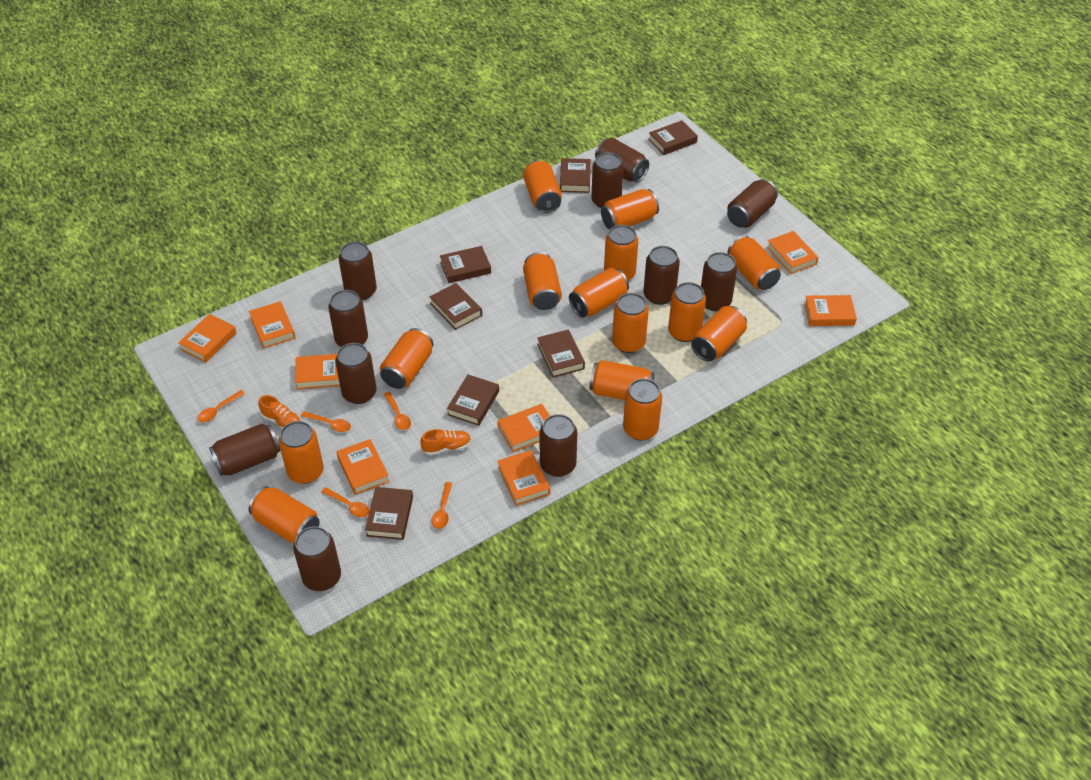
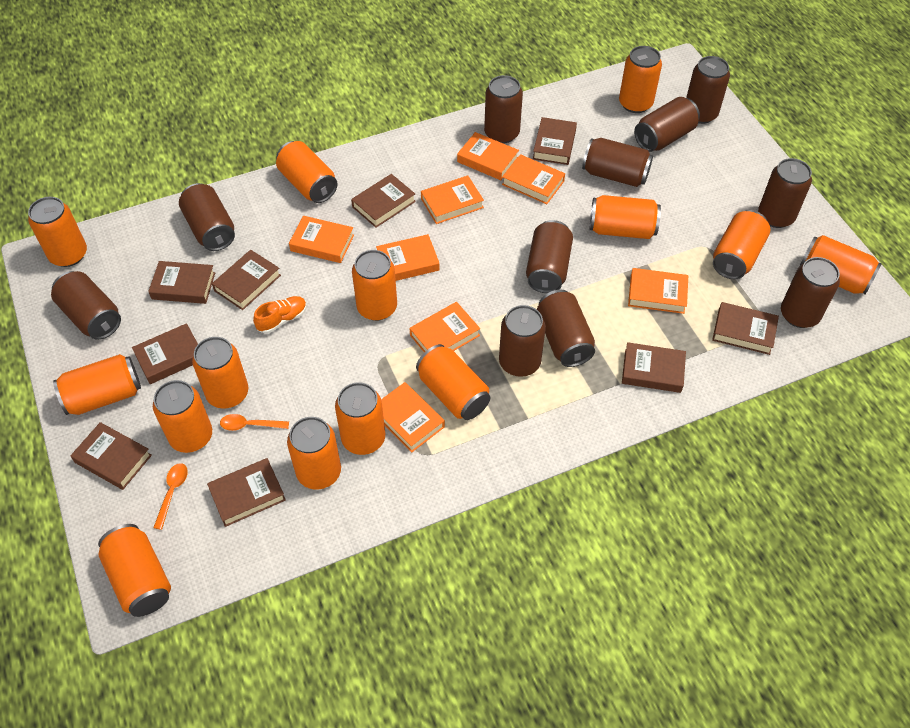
brown book: 7 -> 9
orange shoe: 2 -> 1
orange spoon: 5 -> 2

